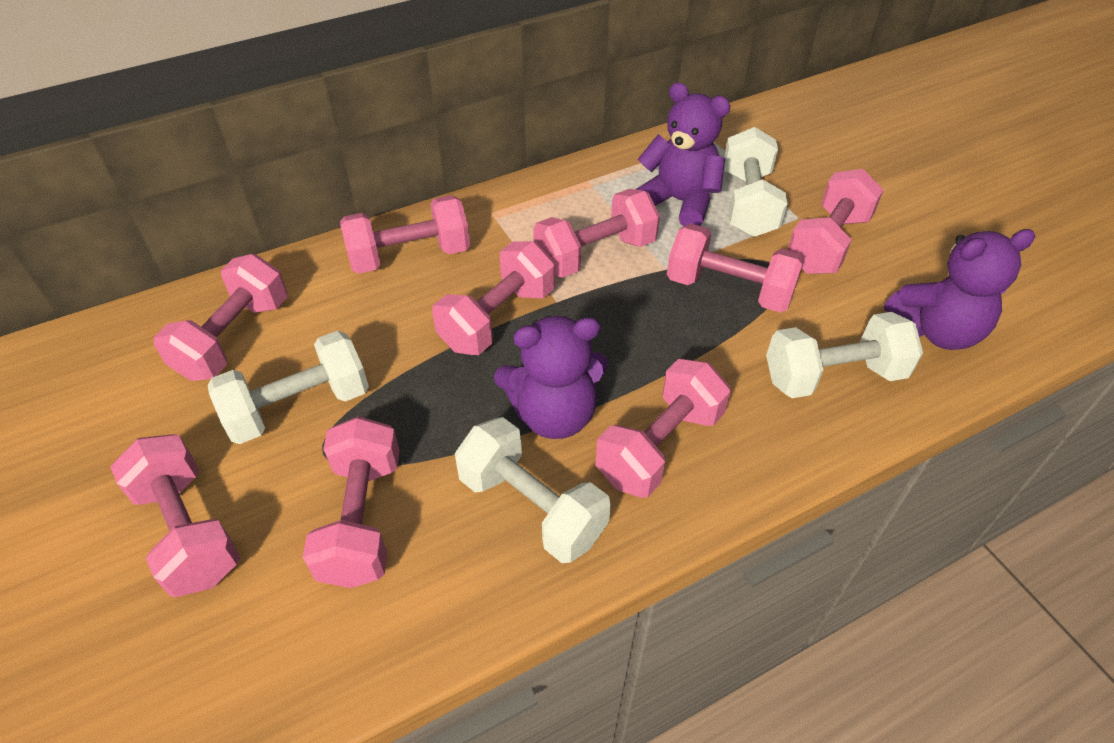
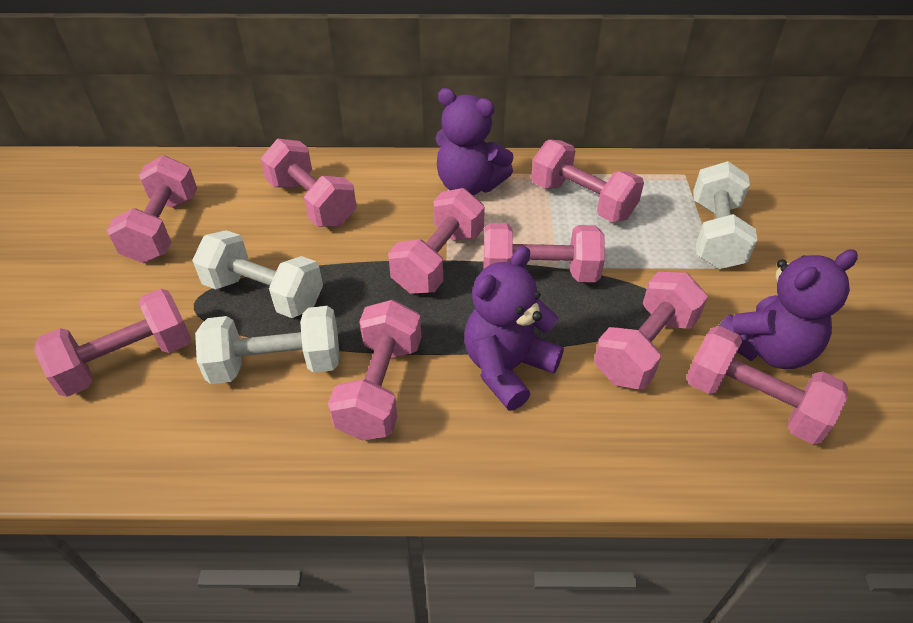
white dumbbell: 4 -> 3

